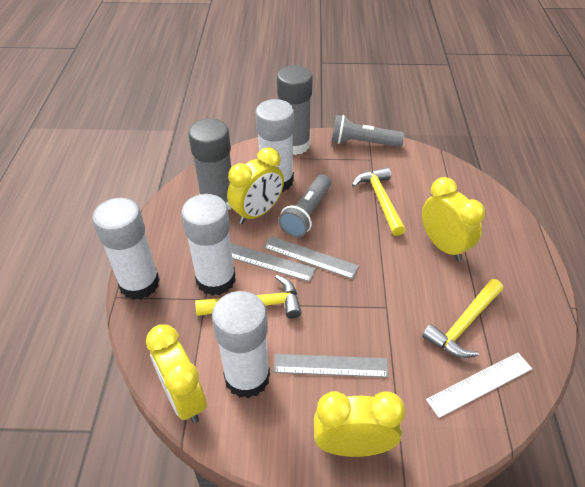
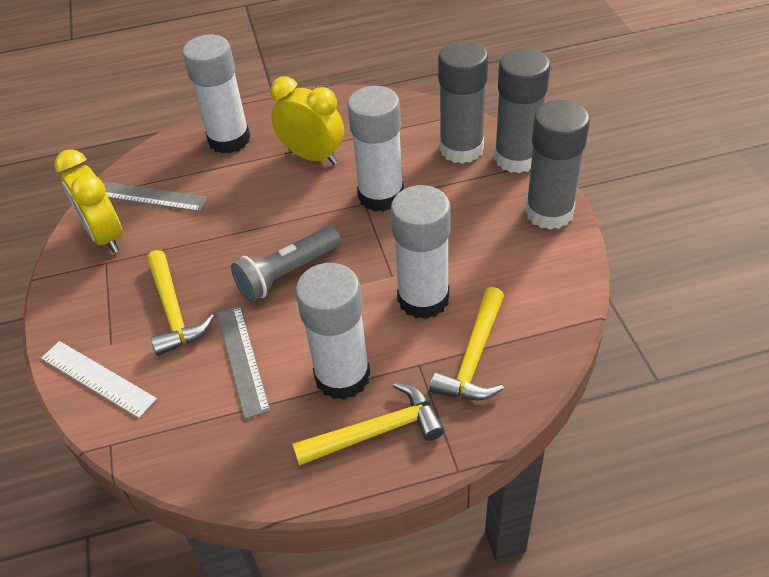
grey flashlight: 2 -> 1
grey glue stick: 2 -> 3
grey ruler: 3 -> 2
yellow clock: 4 -> 2

